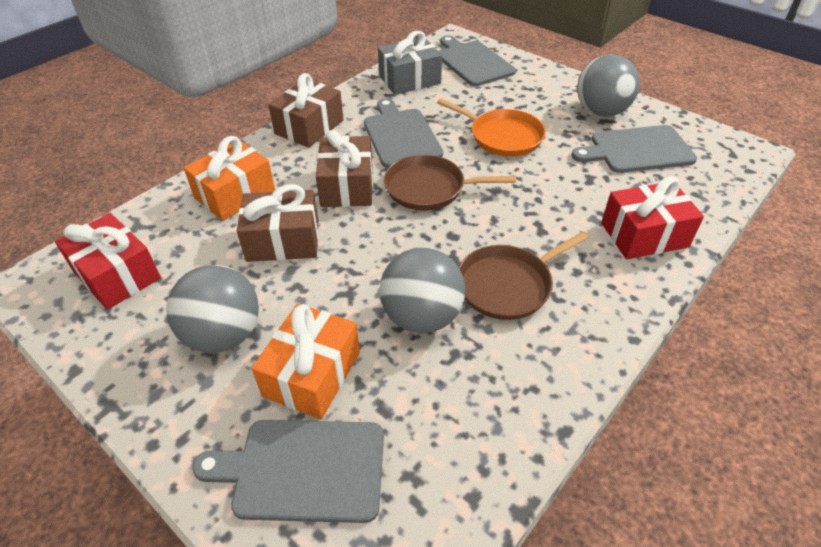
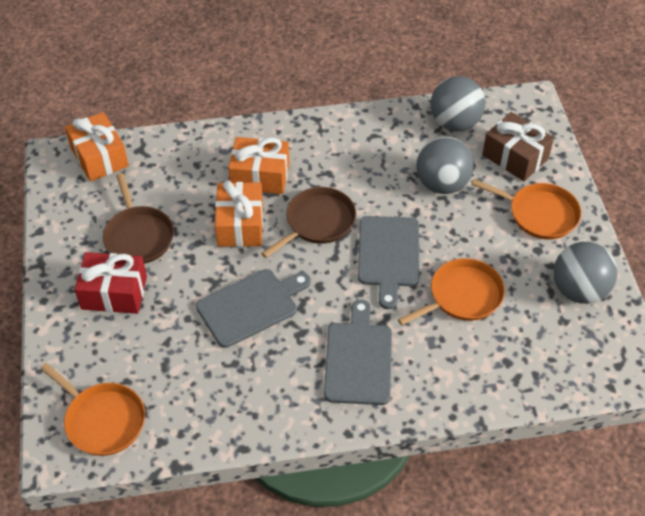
brown gift: 3 -> 1
grey cutting board: 4 -> 3
grey gift: 1 -> 0
orange gift: 2 -> 3
orange pan: 1 -> 3
red gift: 2 -> 1

